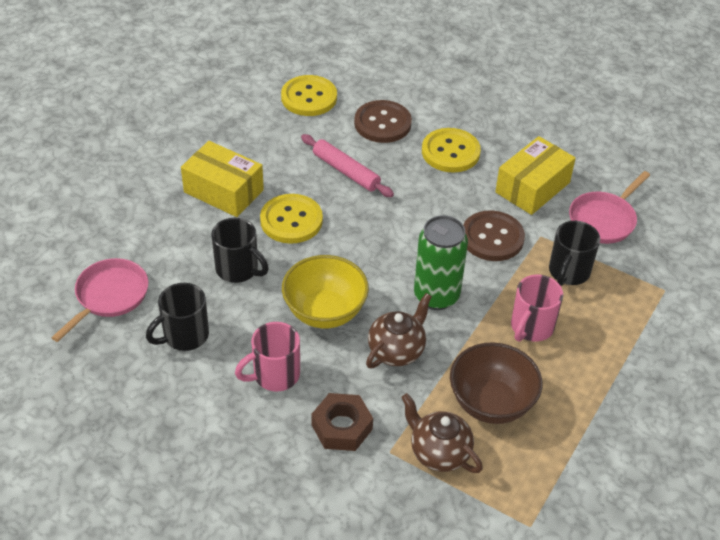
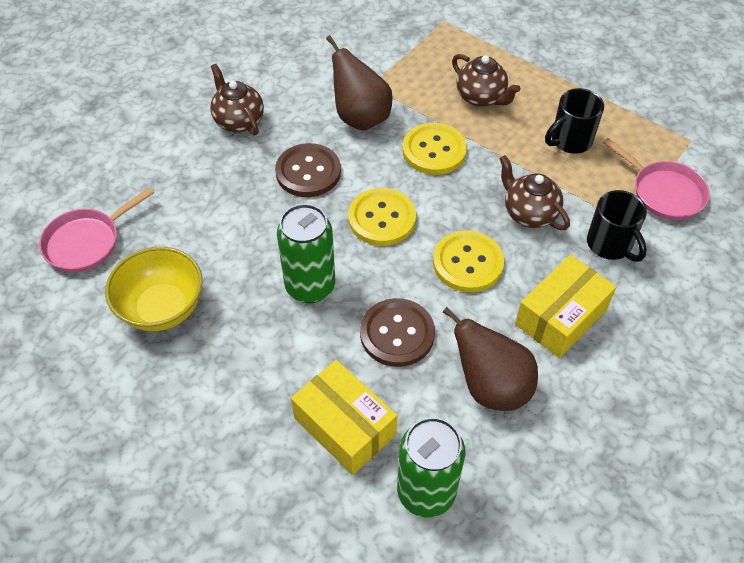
black mug: 3 -> 2
brown bowl: 1 -> 0
brown nut: 1 -> 0
brown pear: 0 -> 2
brown teapot: 2 -> 3
green can: 1 -> 2
pink mug: 2 -> 0
pink rolling pin: 1 -> 0

